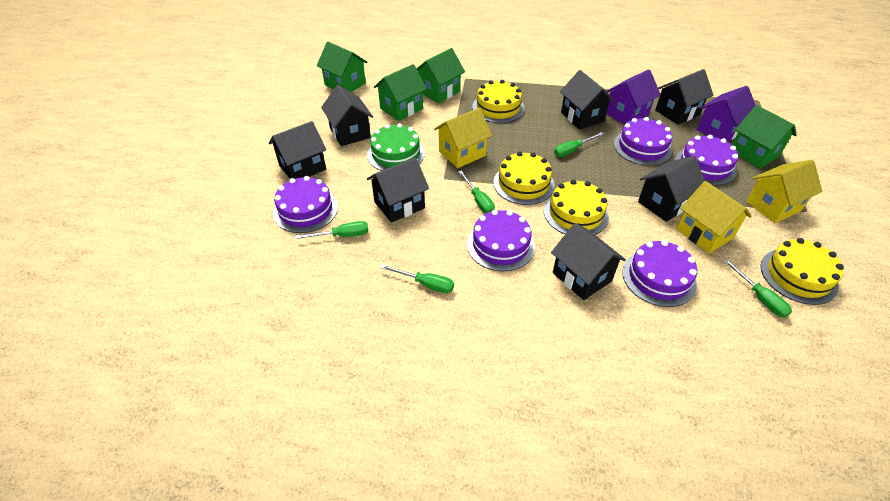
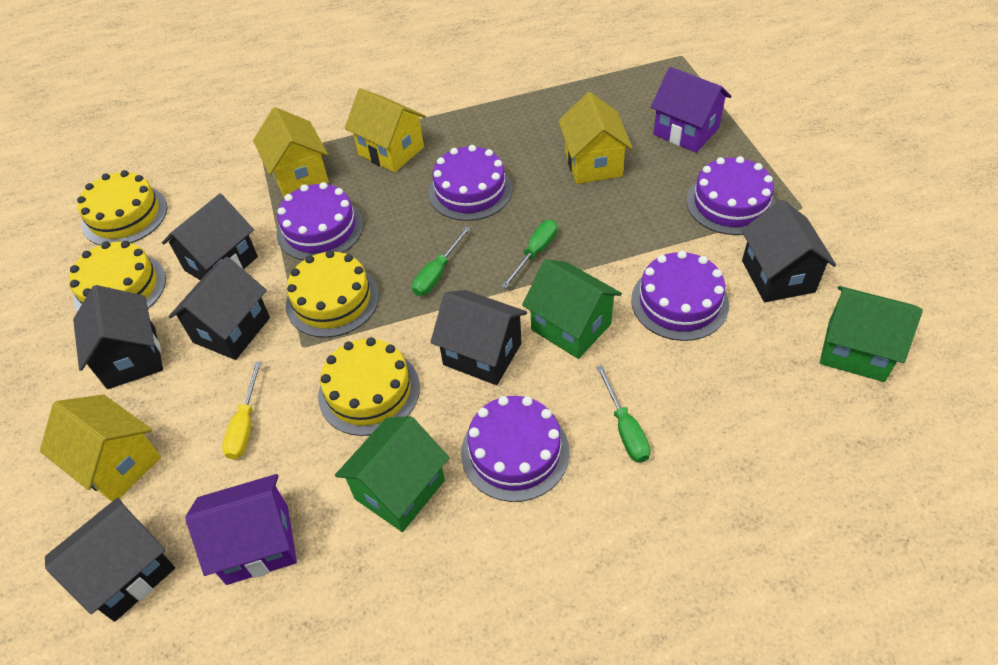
black house: 7 -> 6
green cake: 1 -> 0
green house: 4 -> 3
green screwdriver: 5 -> 3
yellow house: 3 -> 4
yellow screwdriver: 0 -> 1

